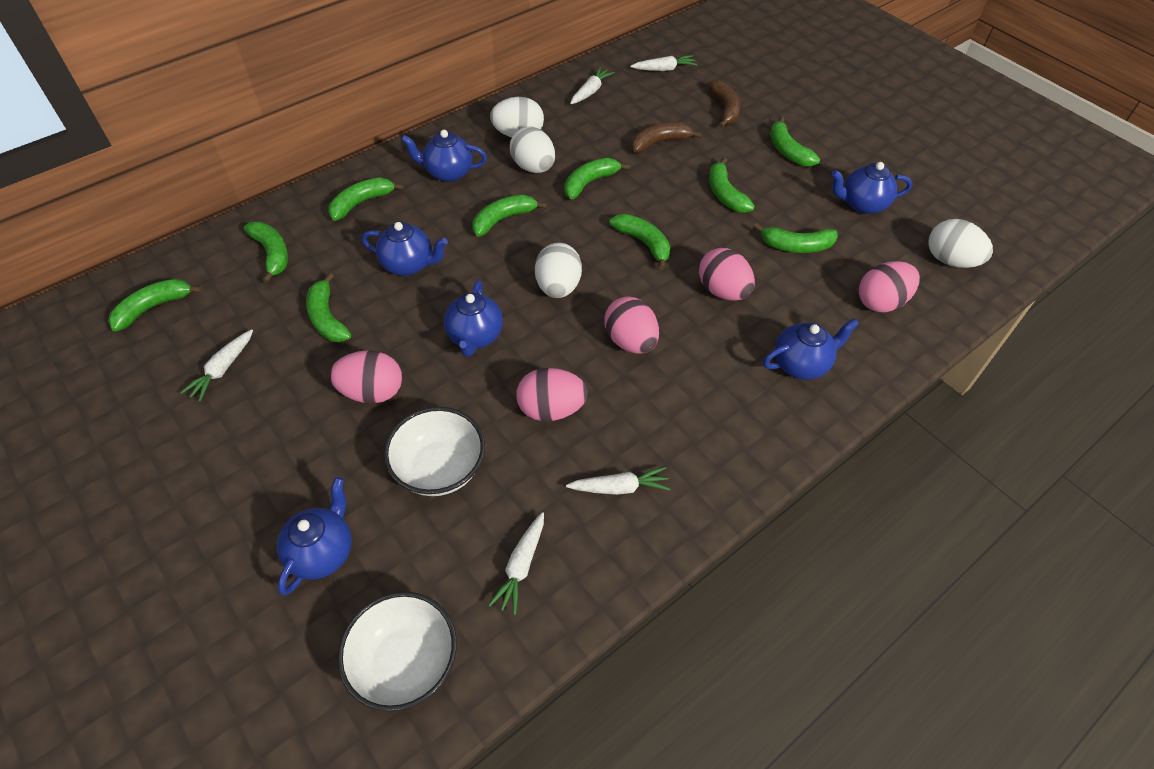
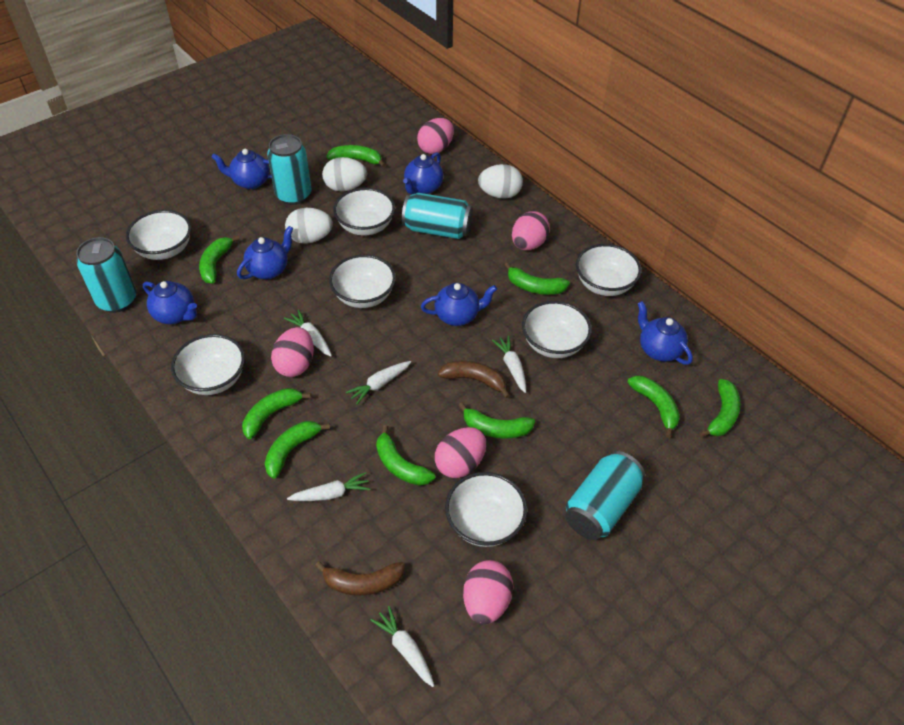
green banana: 10 -> 9
turquoise can: 0 -> 4
white bowl: 2 -> 7
white egg: 4 -> 3

